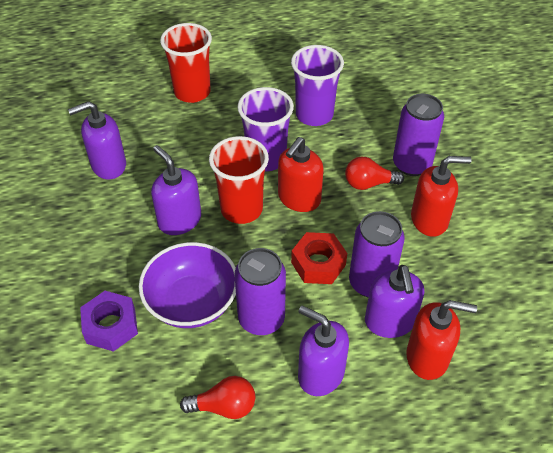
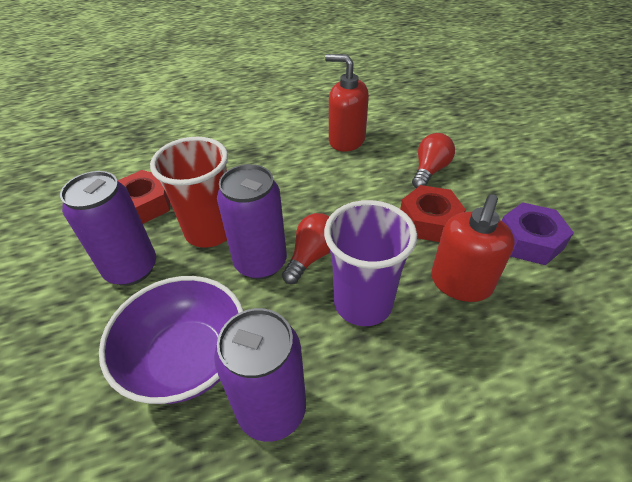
purple cup: 2 -> 1
purple soap dispenser: 4 -> 0
red cup: 2 -> 1
red nut: 1 -> 2
red soap dispenser: 3 -> 2

